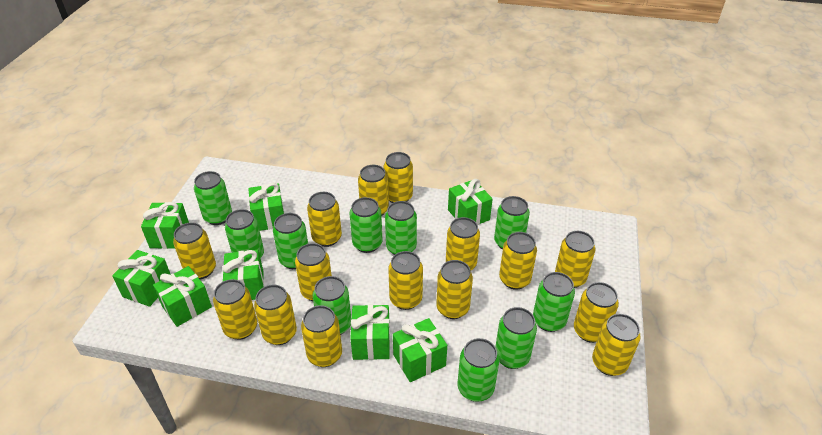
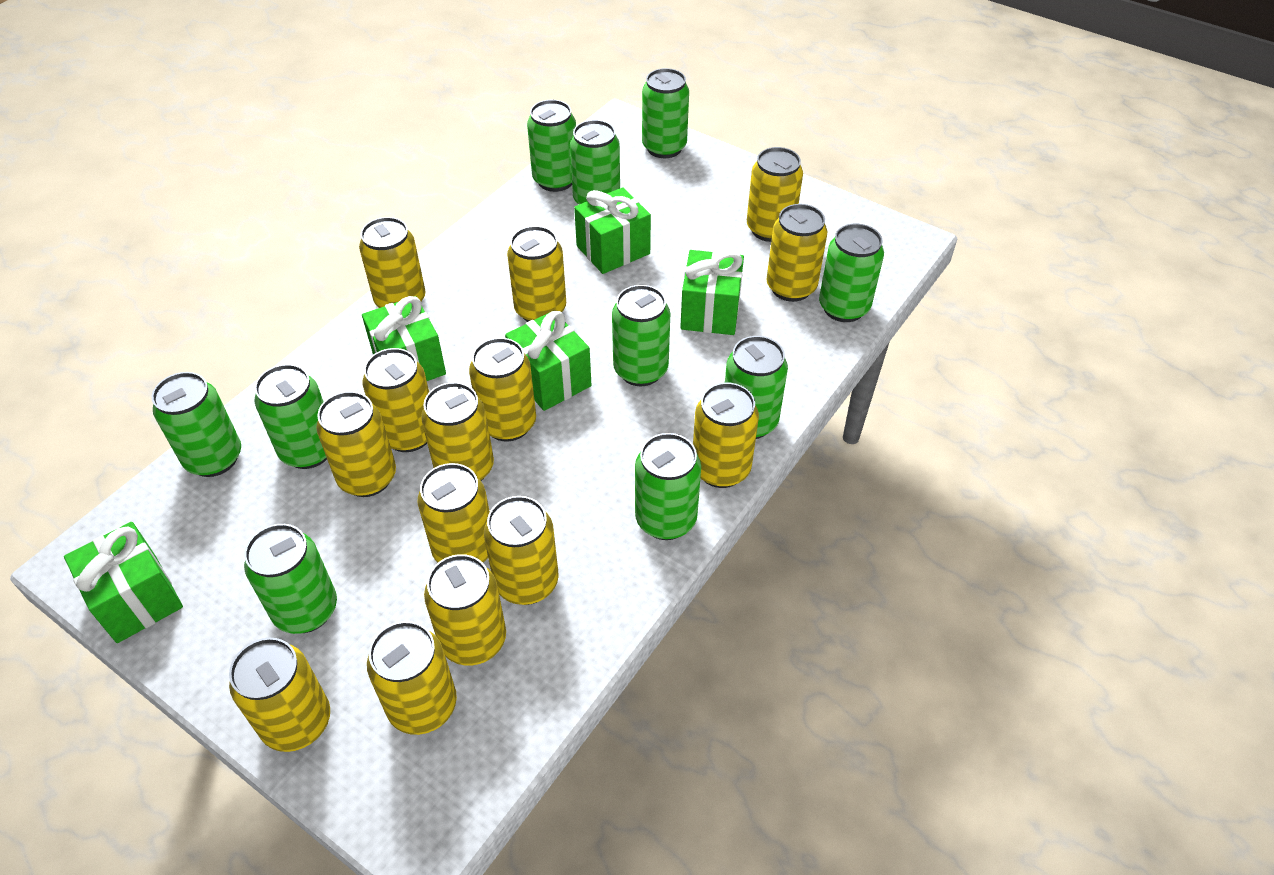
green gift: 8 -> 5
yellow can: 15 -> 14

